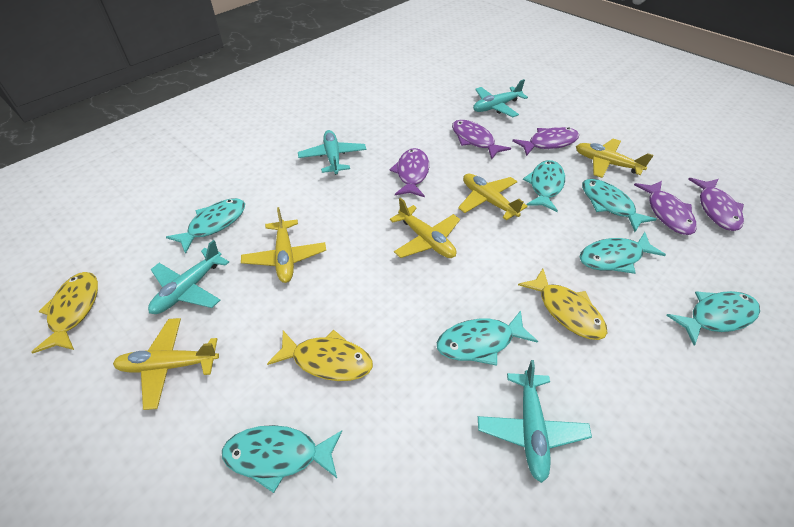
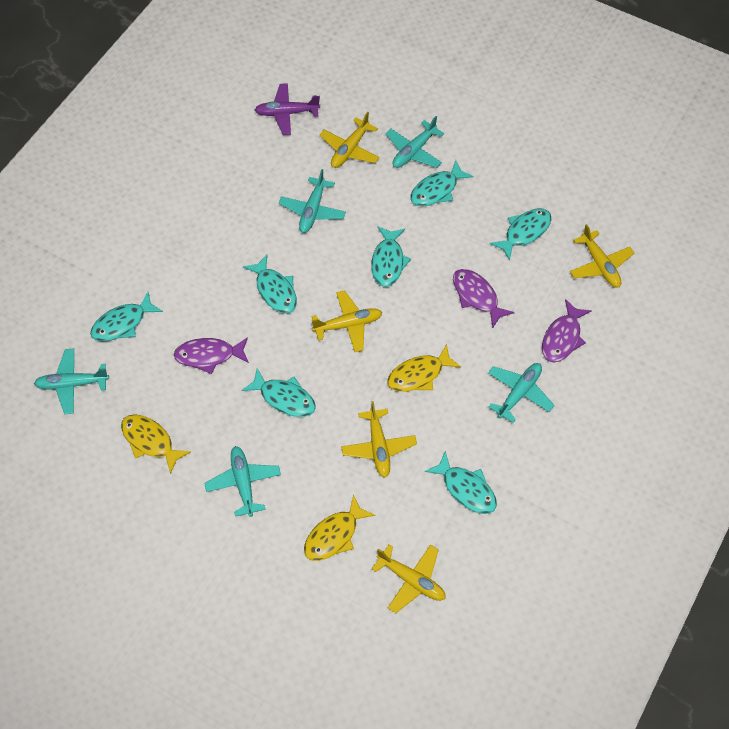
purple fish: 5 -> 3
purple plane: 0 -> 1
turquoise plane: 4 -> 5

